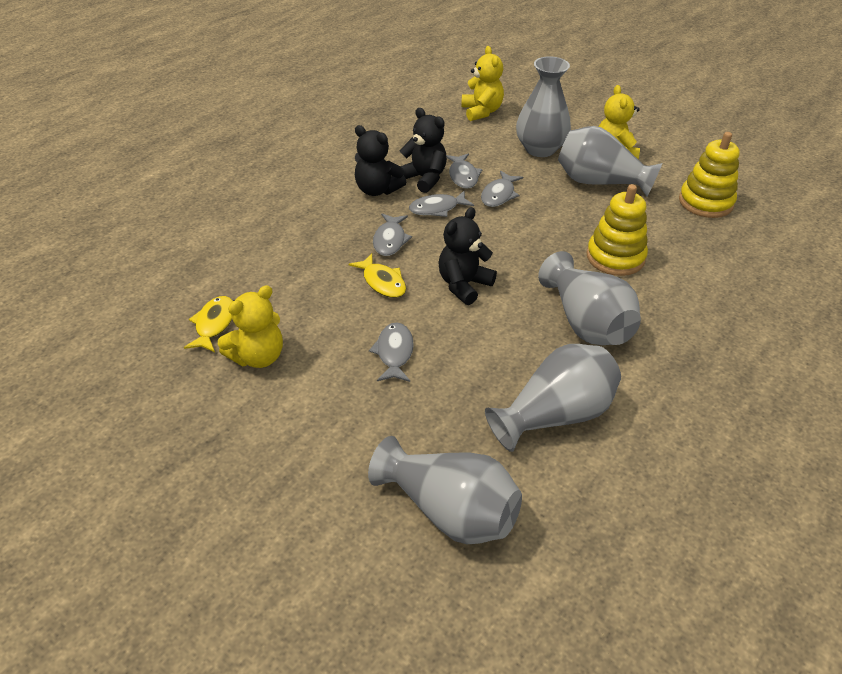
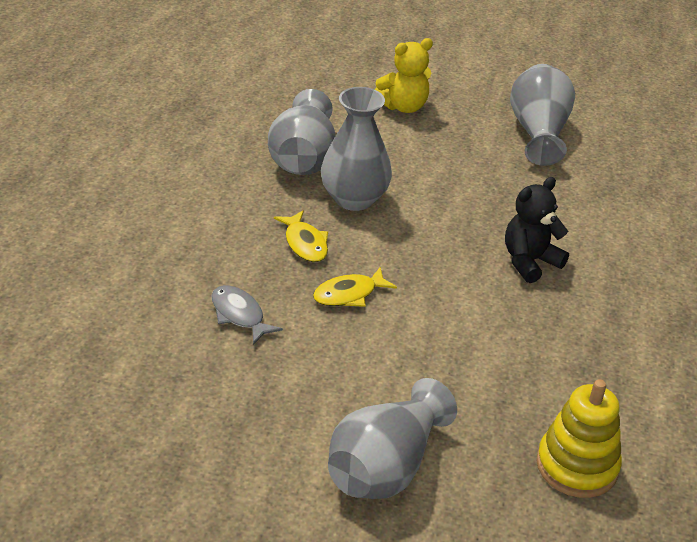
black teddy bear: 3 -> 1
grey fish: 5 -> 1
grey vase: 5 -> 4
yellow stacking toy: 2 -> 1
yellow teddy bear: 3 -> 1

